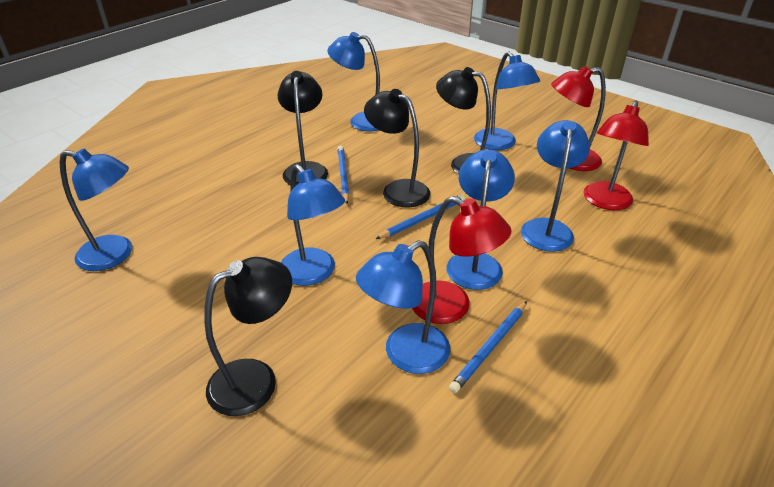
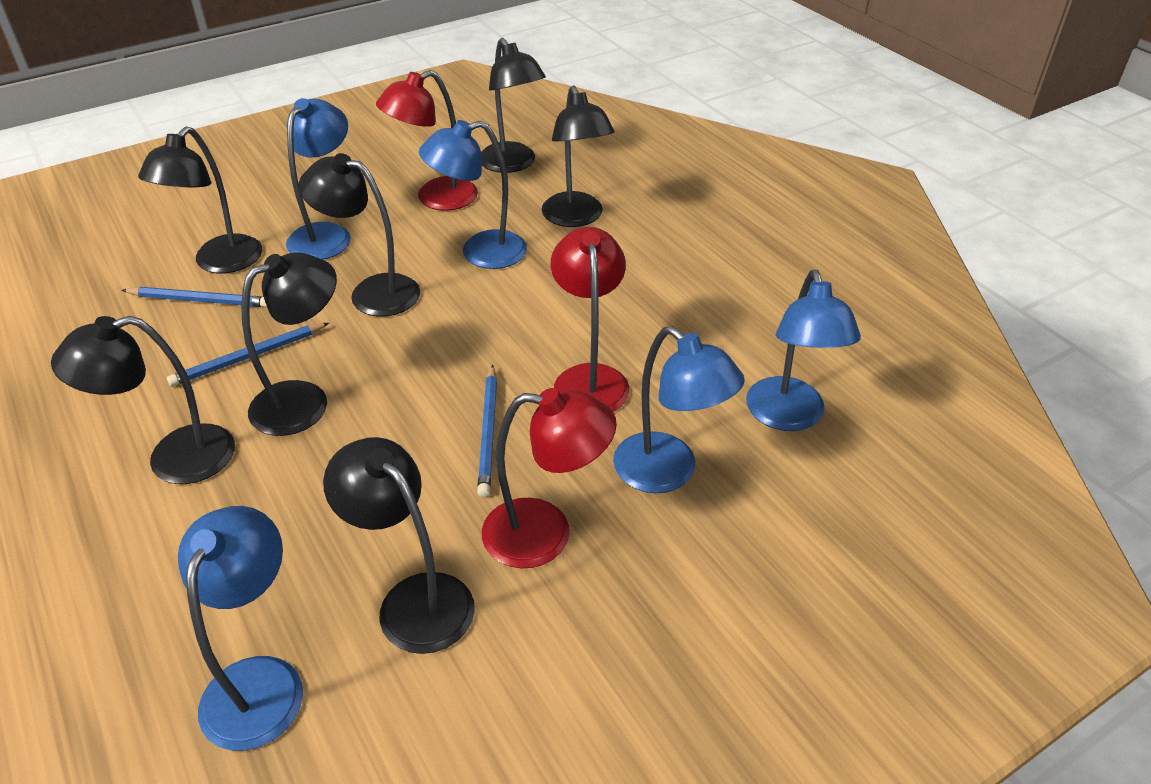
black lamp: 4 -> 7
blue lamp: 7 -> 5

